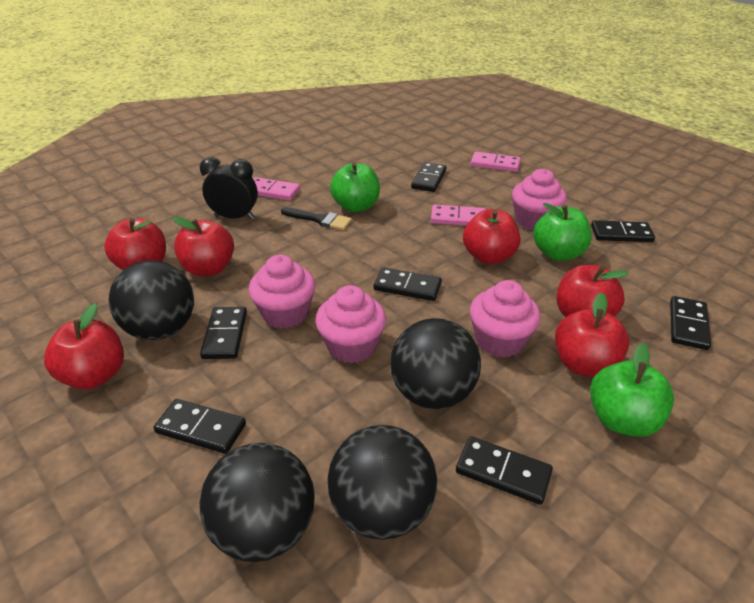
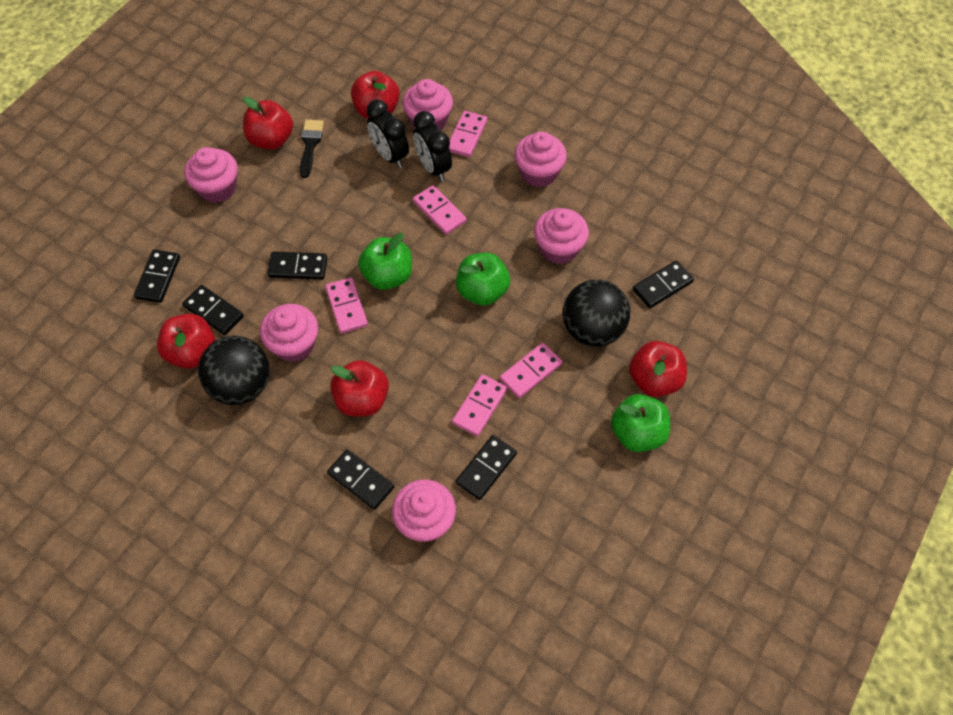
black ball: 4 -> 2
black clock: 1 -> 2
black domino: 7 -> 6
pink cupcake: 4 -> 6
pink domino: 3 -> 5
red apple: 6 -> 5

